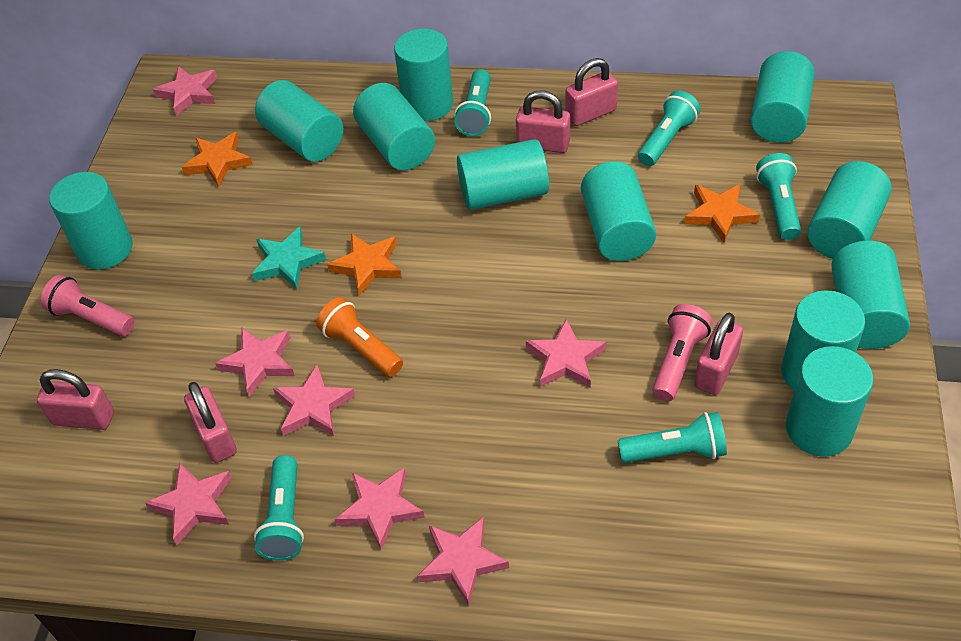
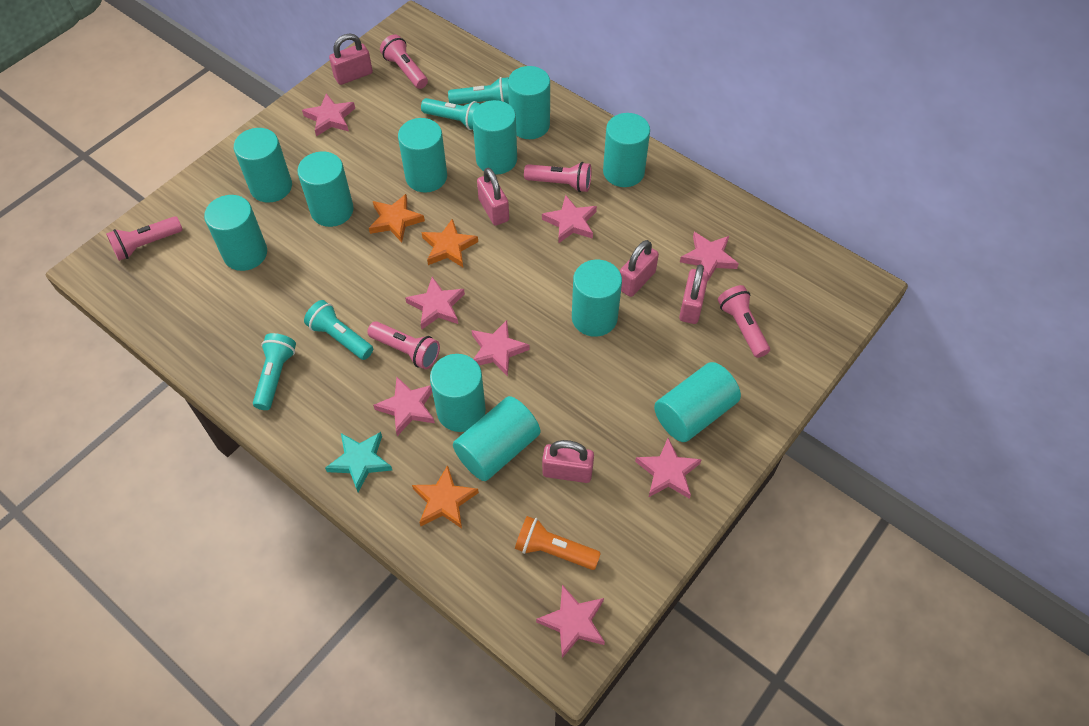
pink flashlight: 2 -> 5
pink star: 7 -> 8
turquoise flashlight: 5 -> 4

